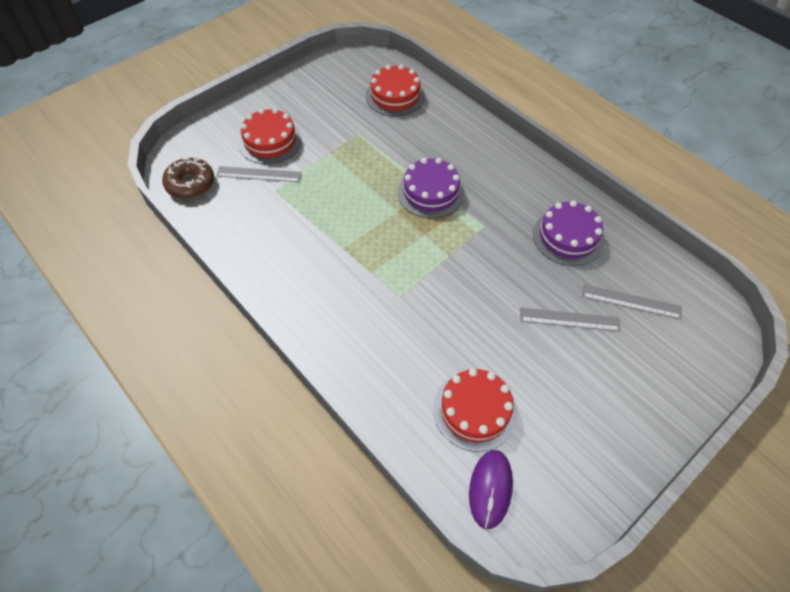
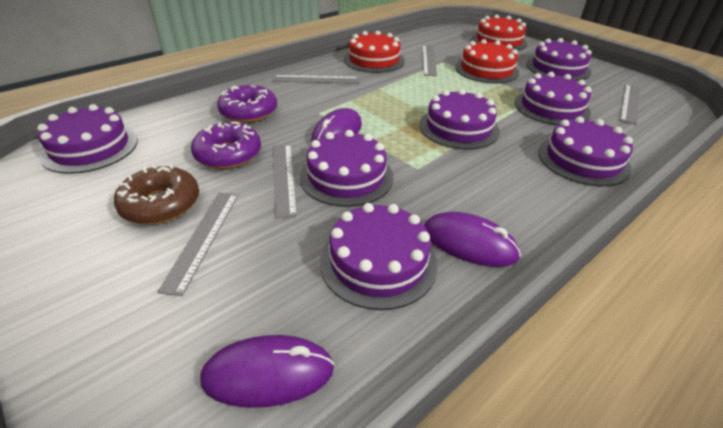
grey ruler: 3 -> 5
purple cake: 2 -> 7
purple donut: 0 -> 2
purple mouse: 1 -> 3

